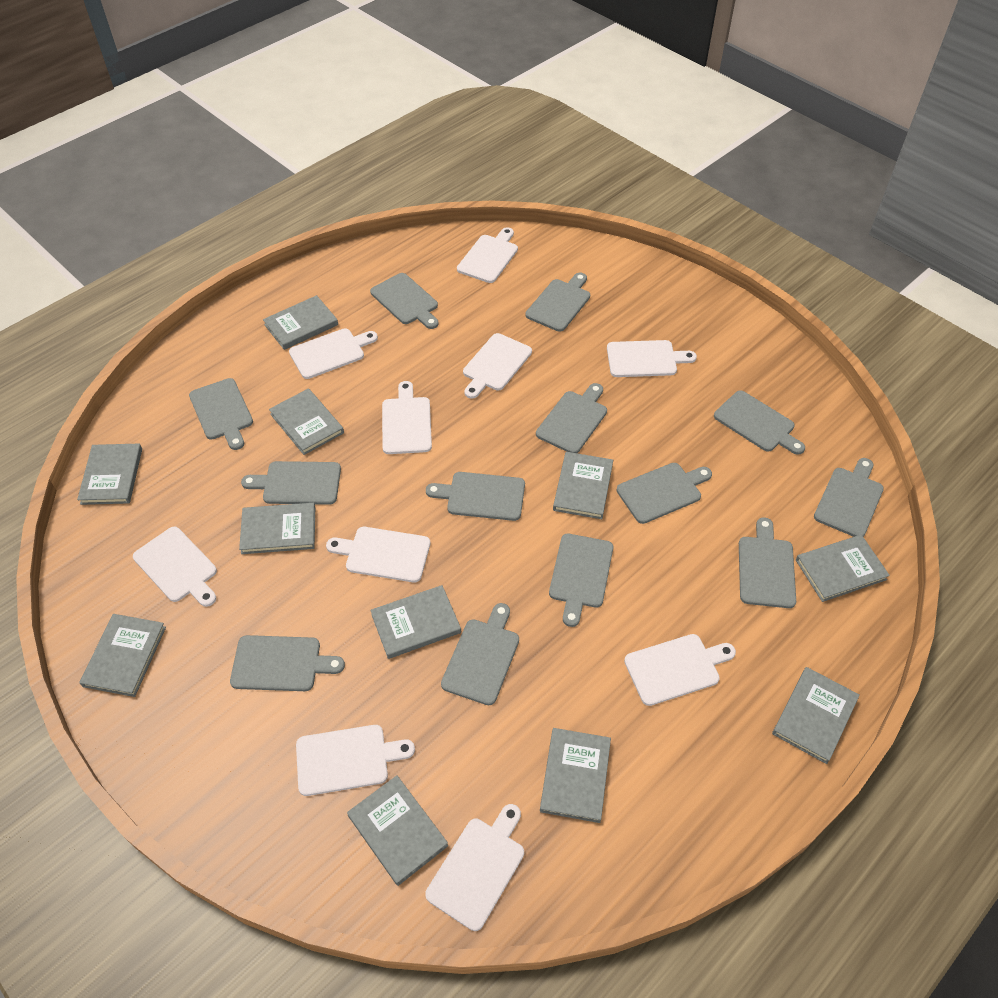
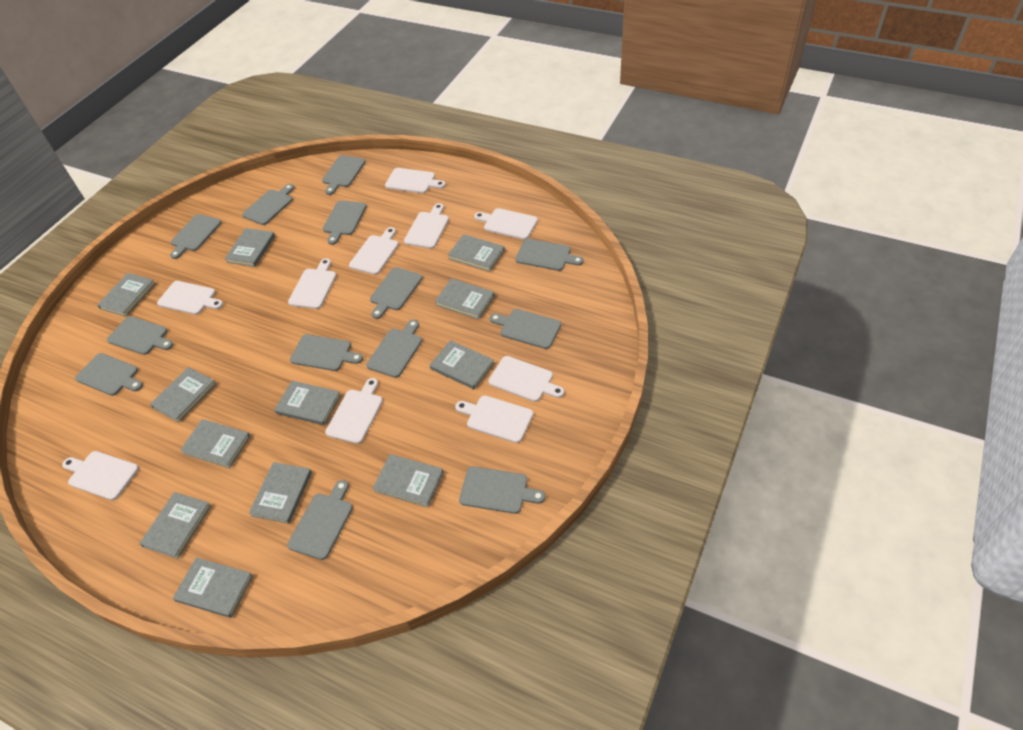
grey book: 11 -> 12

